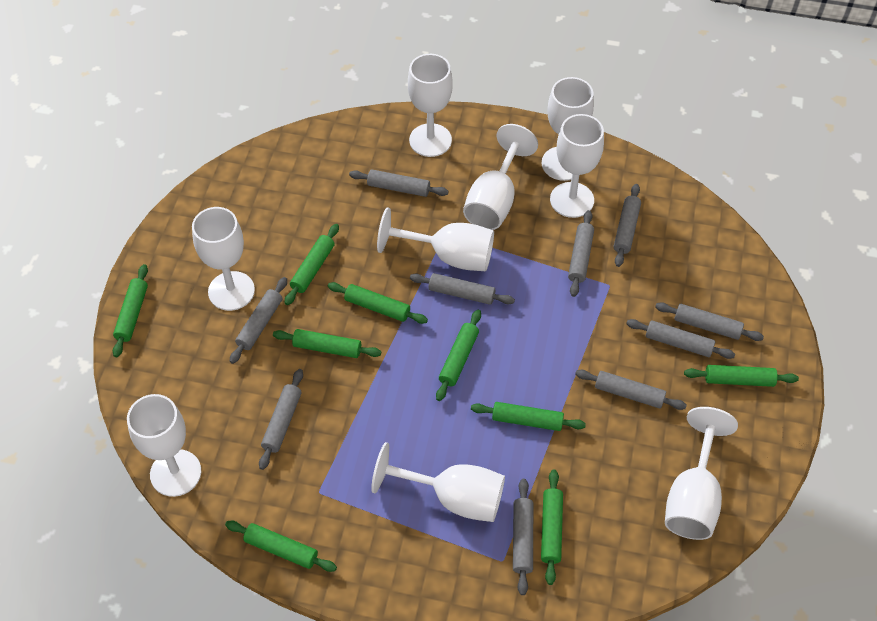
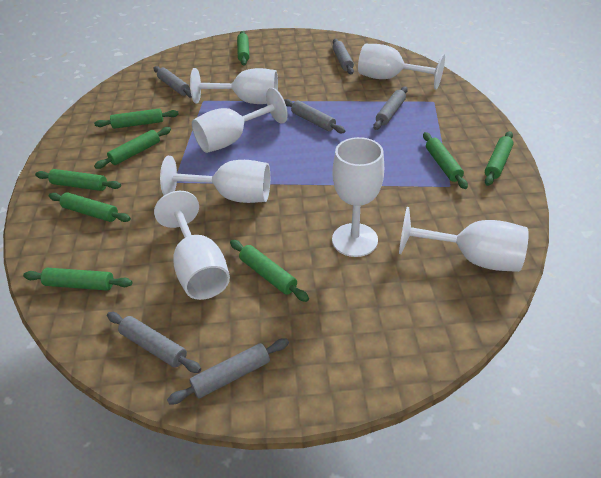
grey rolling pin: 10 -> 6
white goblet: 9 -> 7

